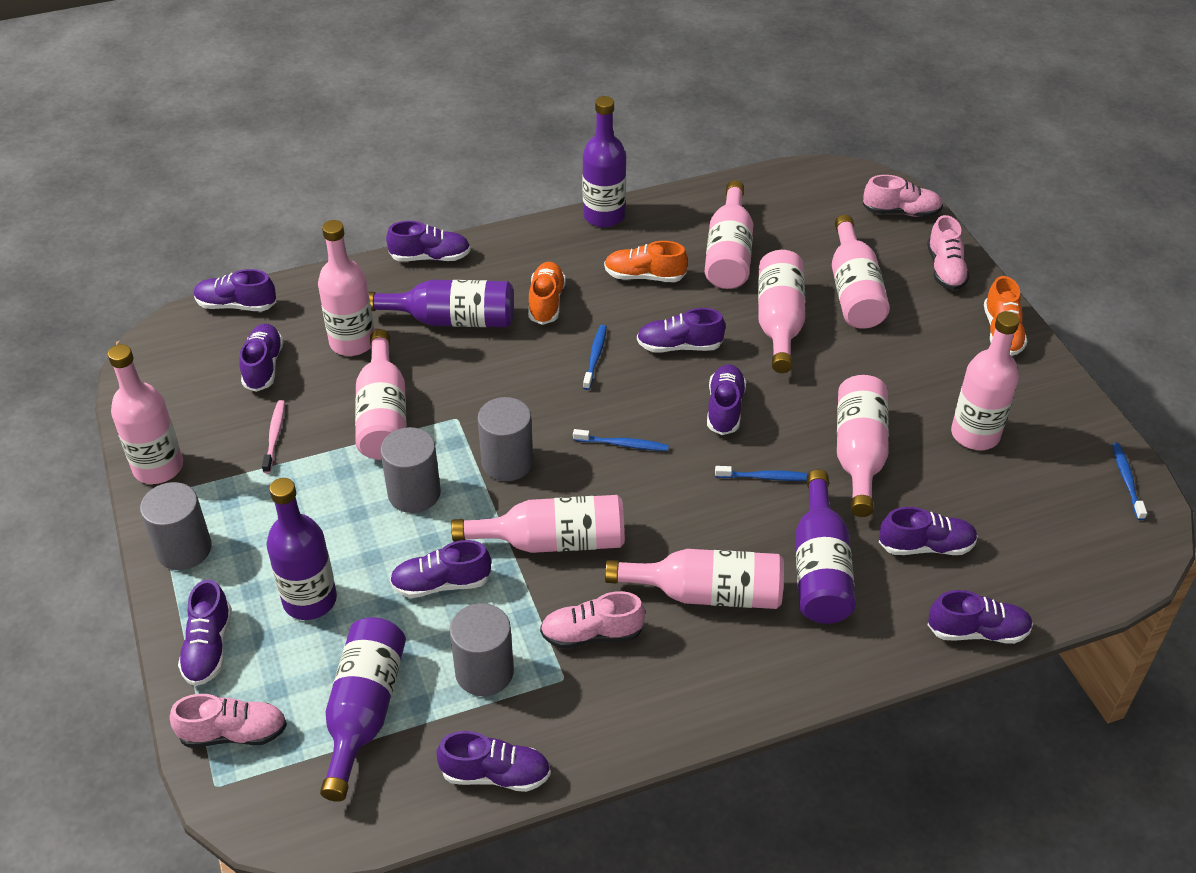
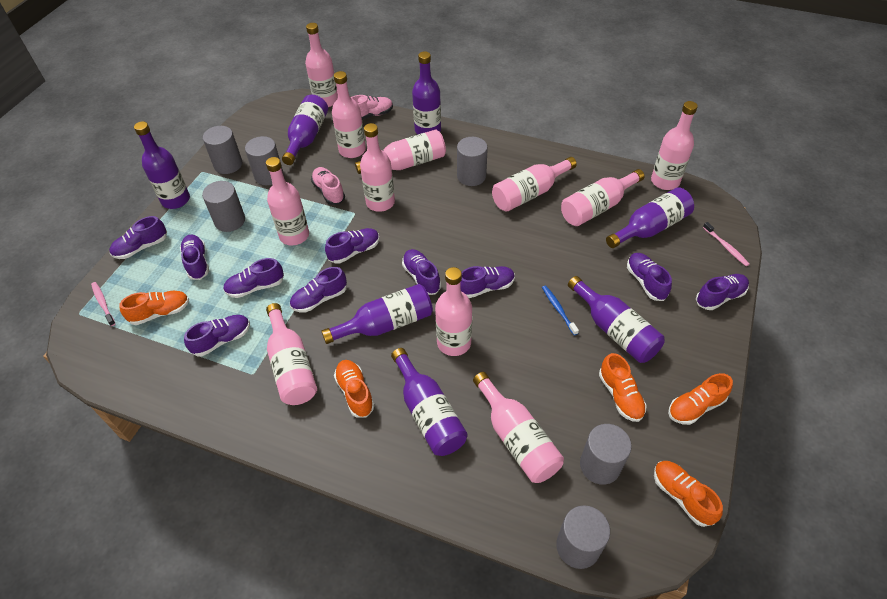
blue toothbrush: 4 -> 1
grey cylinder: 4 -> 6
orange shoe: 3 -> 5
pink bottle: 10 -> 11
pink shoe: 4 -> 2
pink toothbrush: 1 -> 2
purple bottle: 5 -> 7

